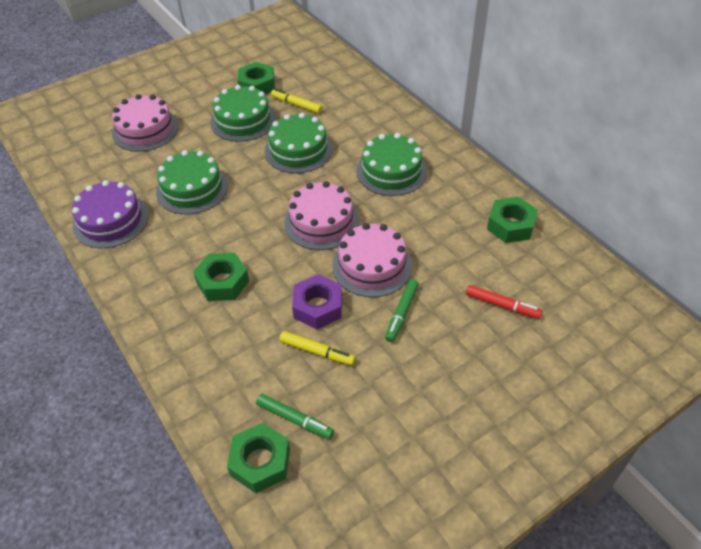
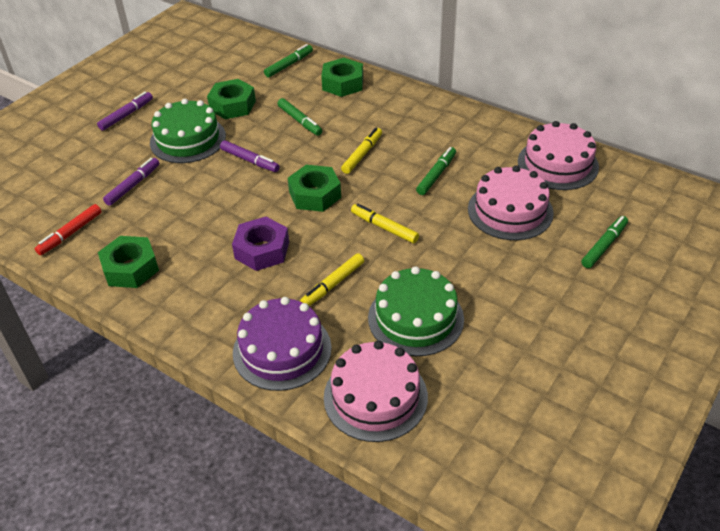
green cake: 4 -> 2
green marker: 2 -> 4
purple marker: 0 -> 3
yellow marker: 2 -> 3

